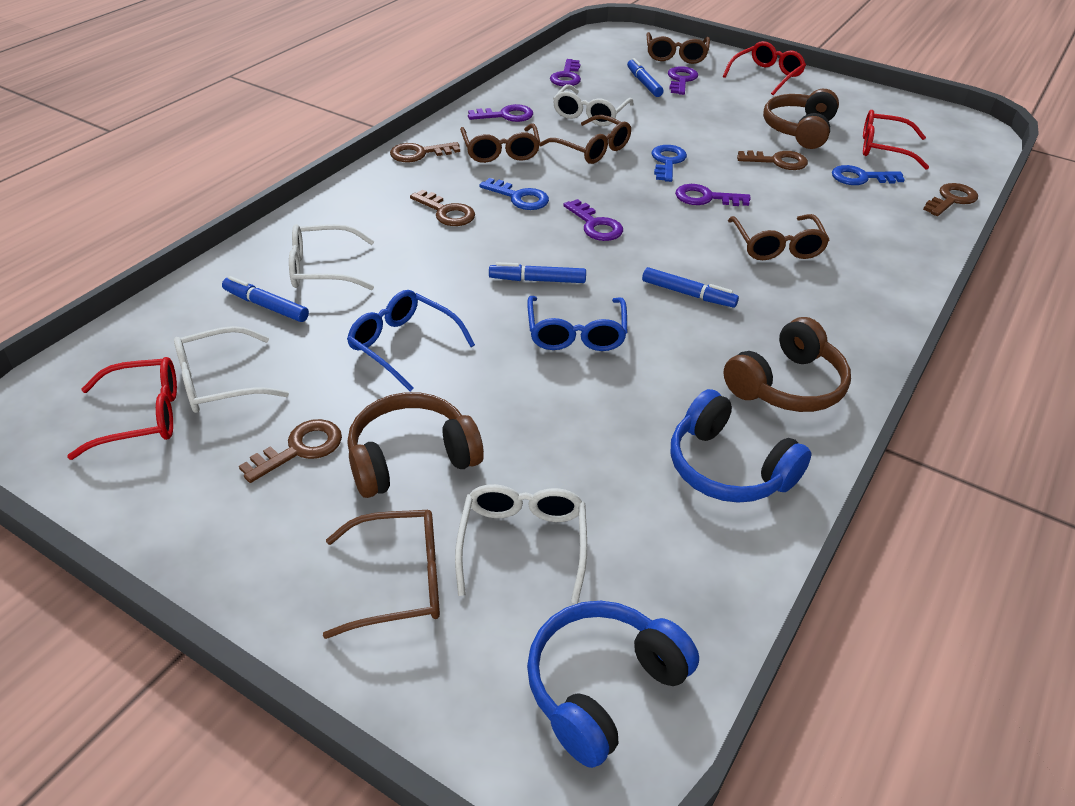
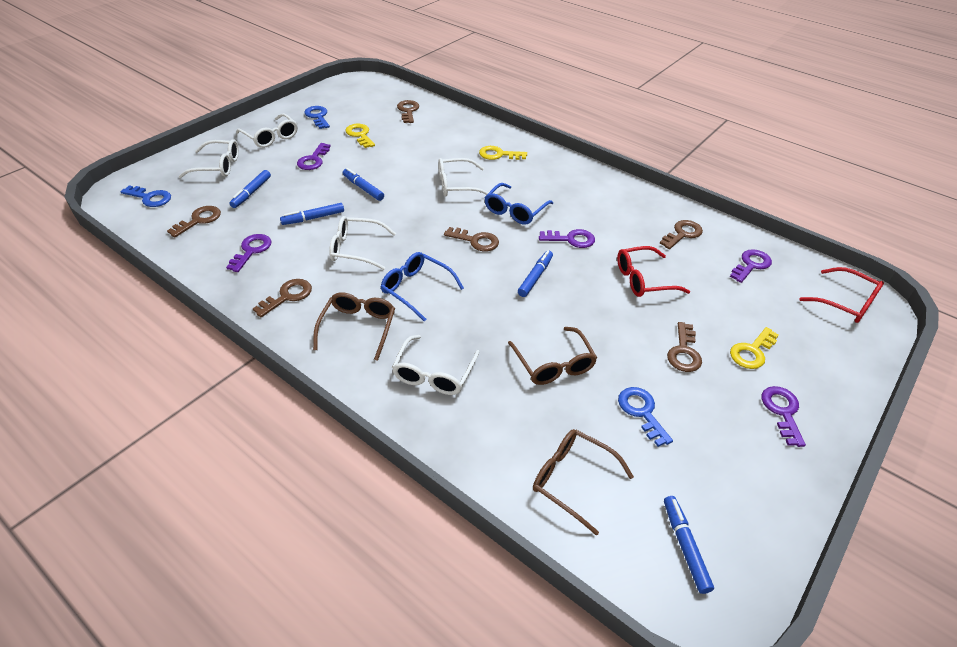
blue headphones: 2 -> 0
blue marker: 4 -> 5
brown glasses: 5 -> 3
brown headphones: 3 -> 0
brown key: 5 -> 6
red glasses: 3 -> 2
white glasses: 4 -> 5
yellow key: 0 -> 3

